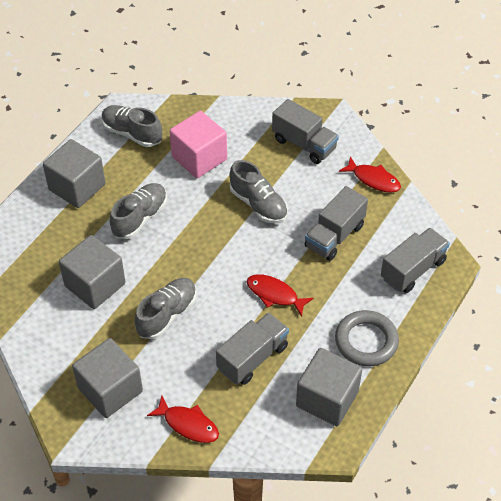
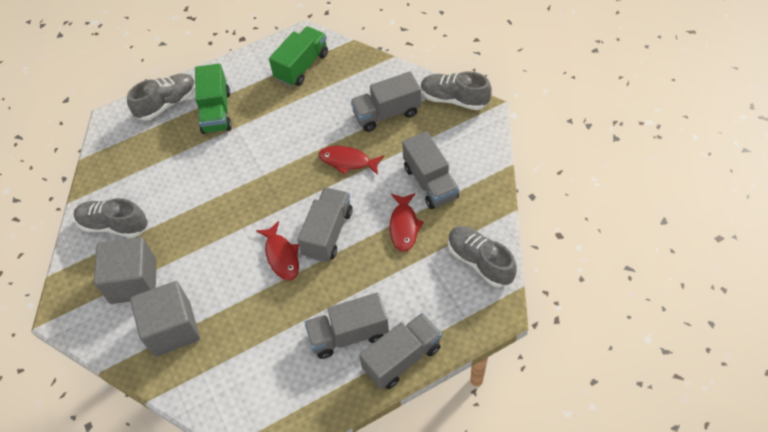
green truck: 0 -> 2
grey cube: 4 -> 2
grey ring: 1 -> 0
grey truck: 4 -> 5
pink cube: 1 -> 0

